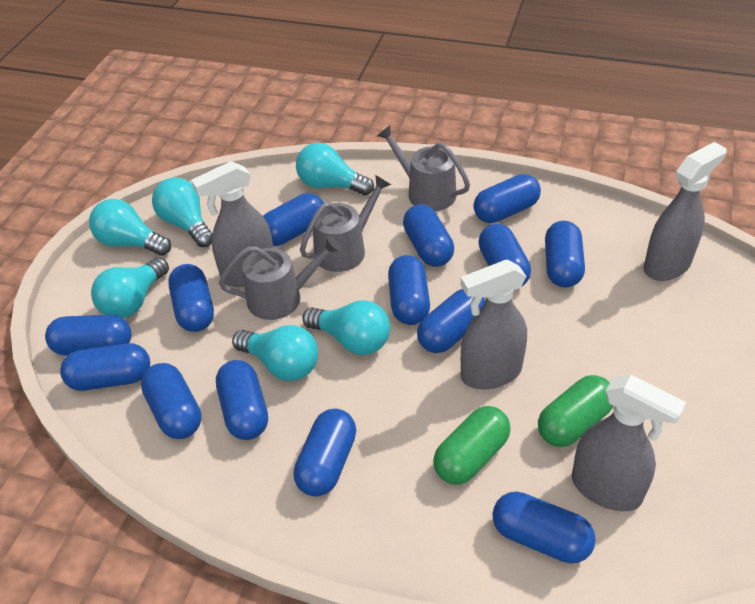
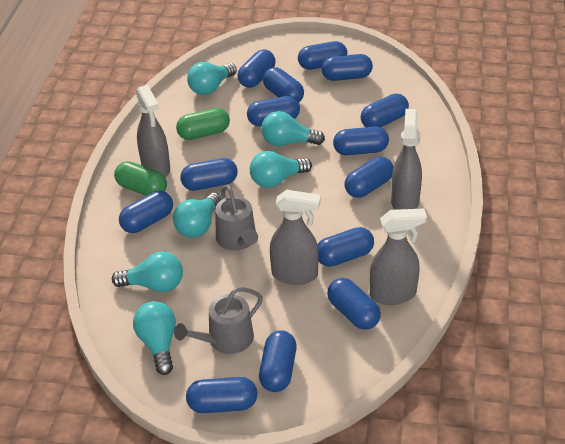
grey watering can: 3 -> 2

